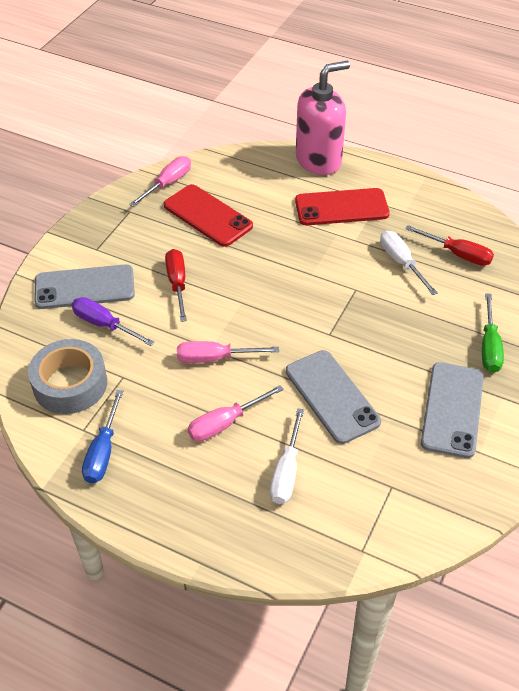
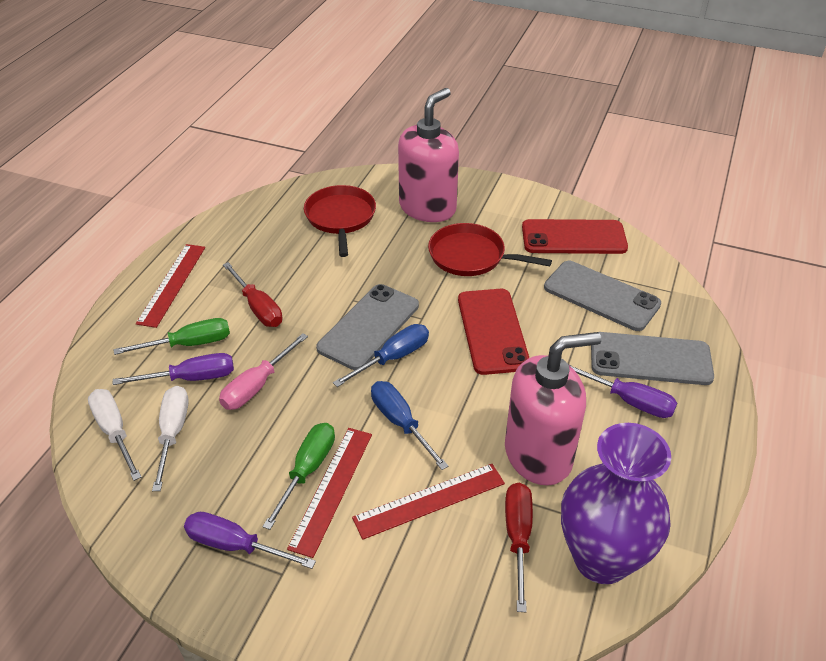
blue screwdriver: 1 -> 2
green screwdriver: 1 -> 2
grey tape: 1 -> 0
pink screwdriver: 3 -> 1
pink soap dispenser: 1 -> 2
purple screwdriver: 1 -> 3
purple vase: 0 -> 1
red pan: 0 -> 2
red ruler: 0 -> 3

